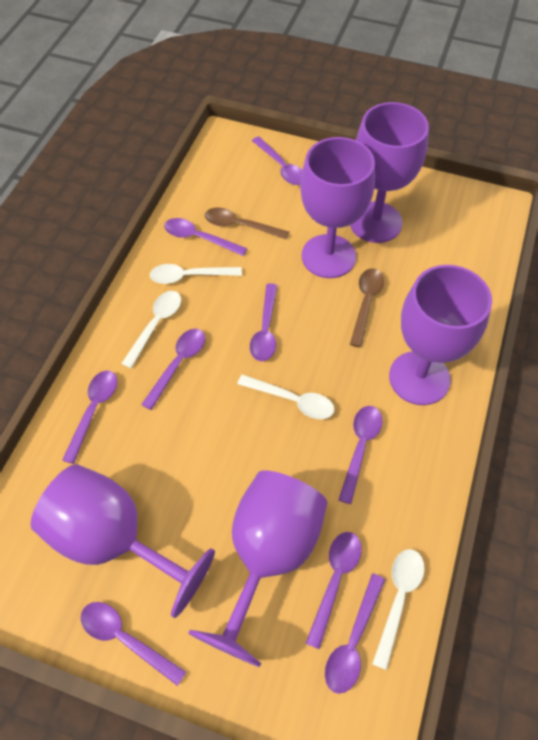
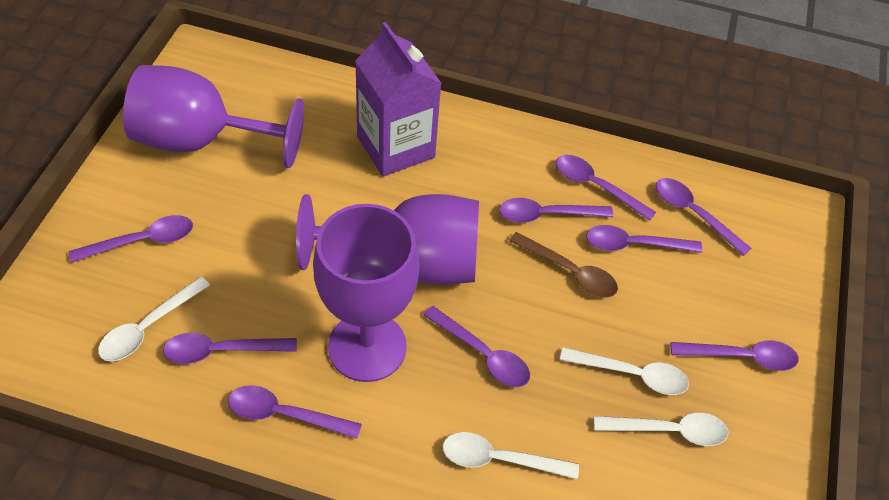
brown spoon: 2 -> 1
purple carton: 0 -> 1
purple goblet: 5 -> 3

